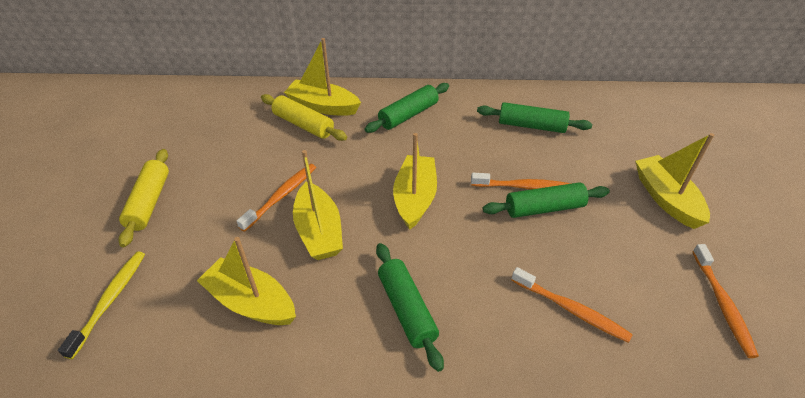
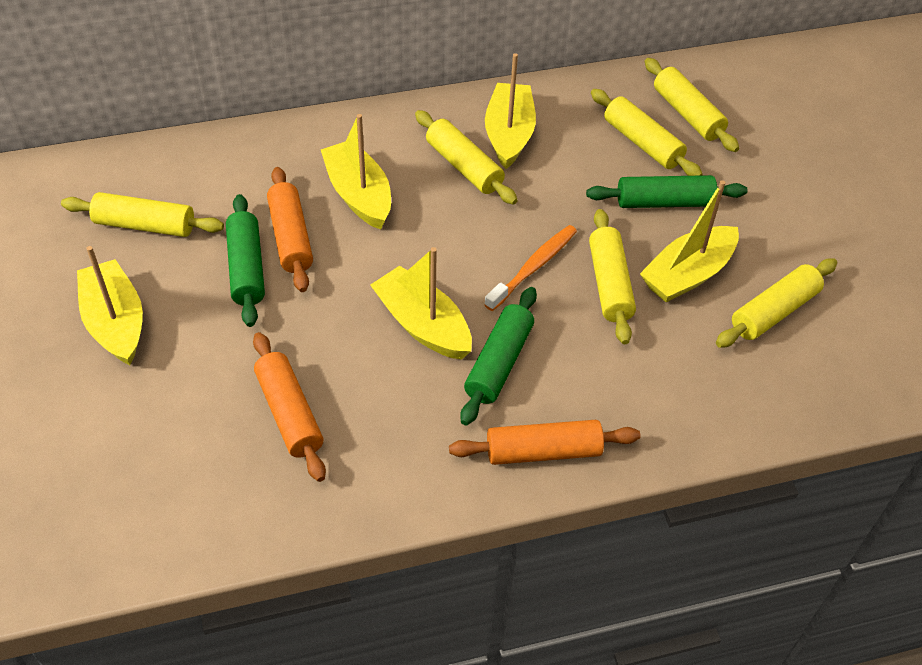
green rolling pin: 4 -> 3
orange rolling pin: 0 -> 3
orange toothbrush: 4 -> 1
yellow rolling pin: 2 -> 6
yellow toothbrush: 1 -> 0

